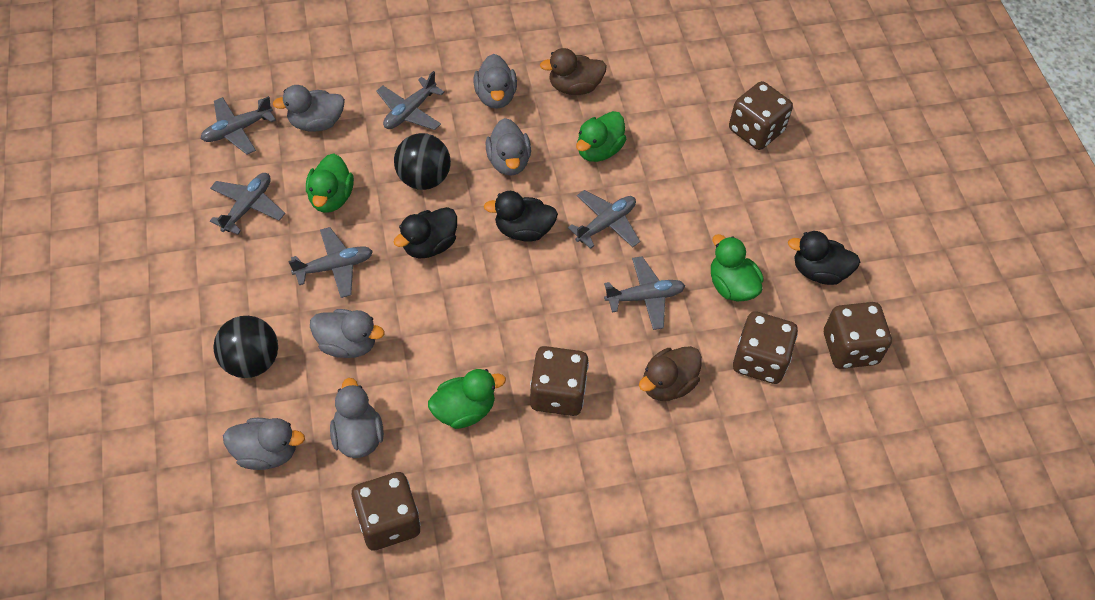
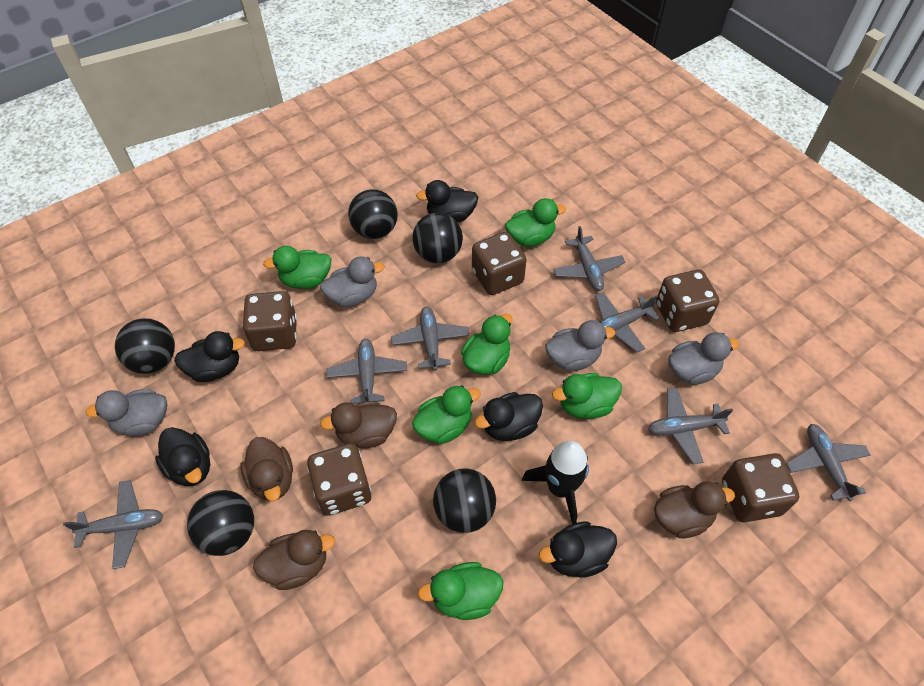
black ball: 2 -> 5
black duck: 3 -> 5
black rocket: 0 -> 1
brown duck: 2 -> 4
green duck: 4 -> 6
grey duck: 6 -> 4
grey plane: 6 -> 7

